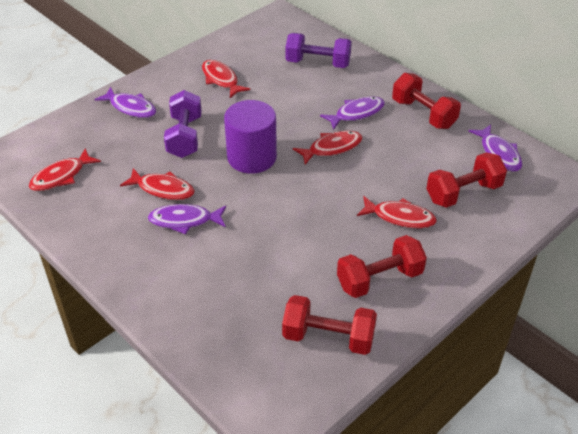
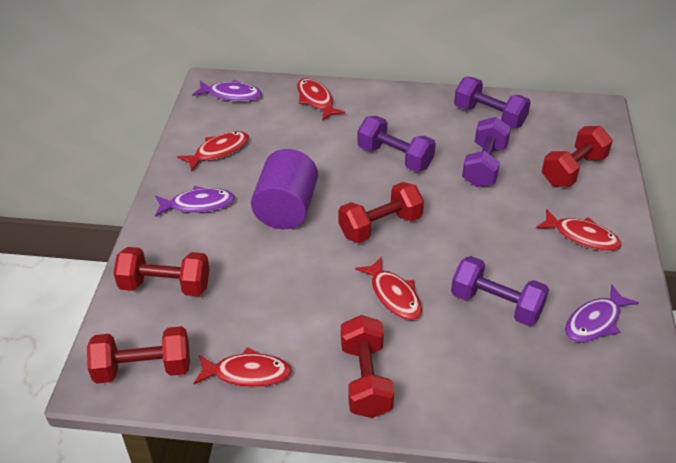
purple dumbbell: 2 -> 4
purple fish: 4 -> 3
red dumbbell: 4 -> 5

